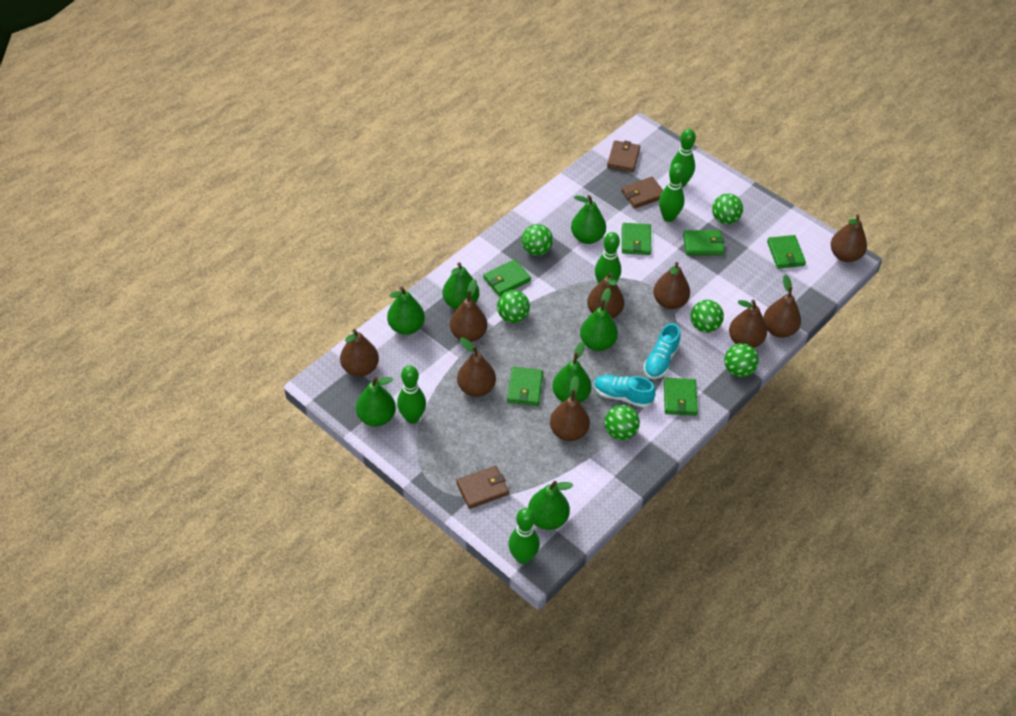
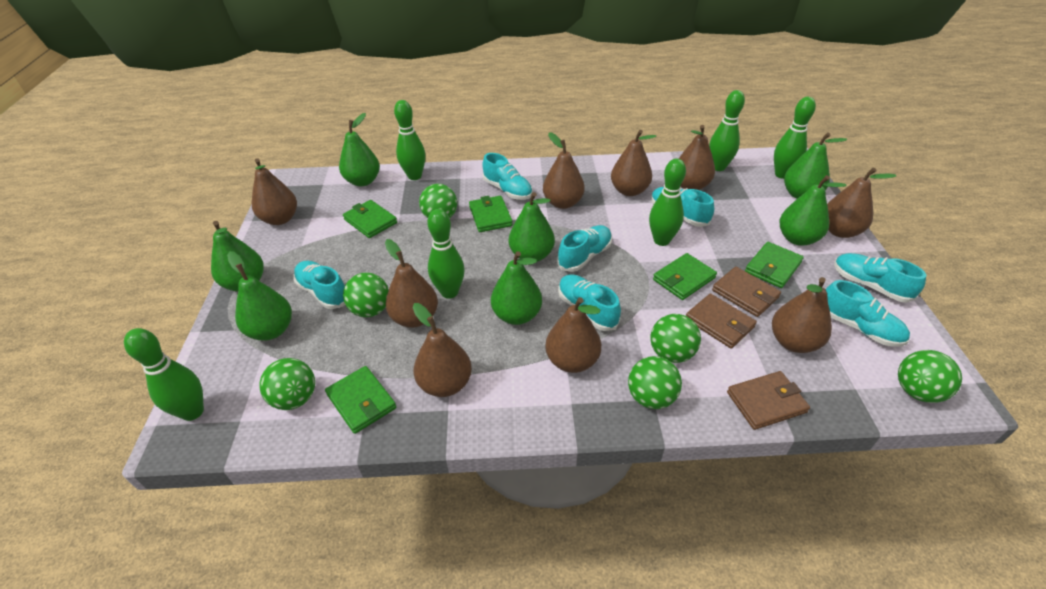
green bowling pin: 5 -> 6
green wallet: 6 -> 5
turquoise shoe: 2 -> 7

